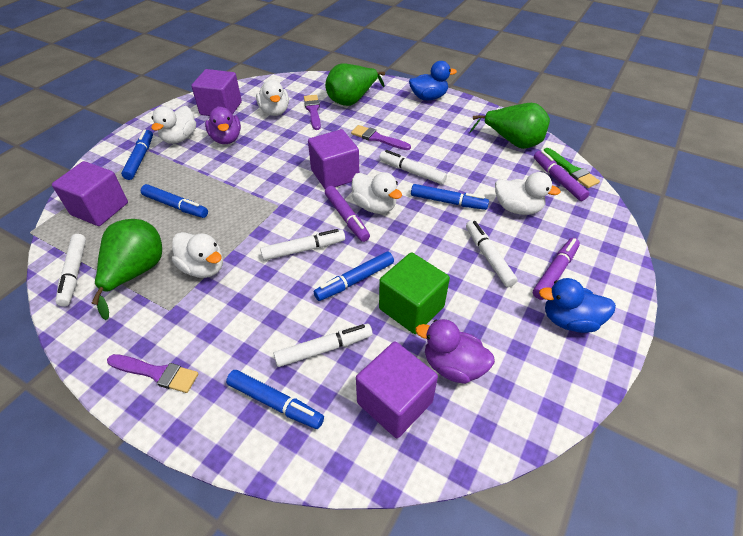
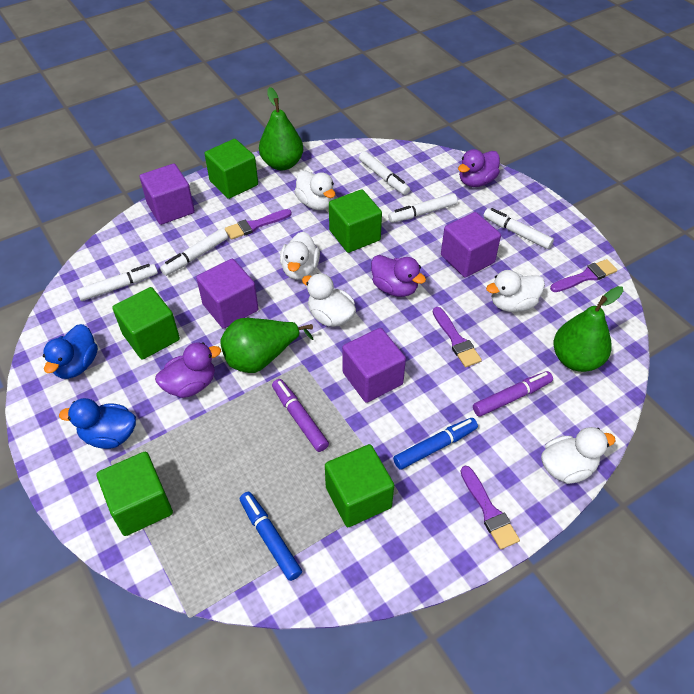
blue marker: 5 -> 2
green brush: 1 -> 0
green cube: 1 -> 5
purple brush: 3 -> 4
purple duck: 2 -> 3
purple marker: 3 -> 2

